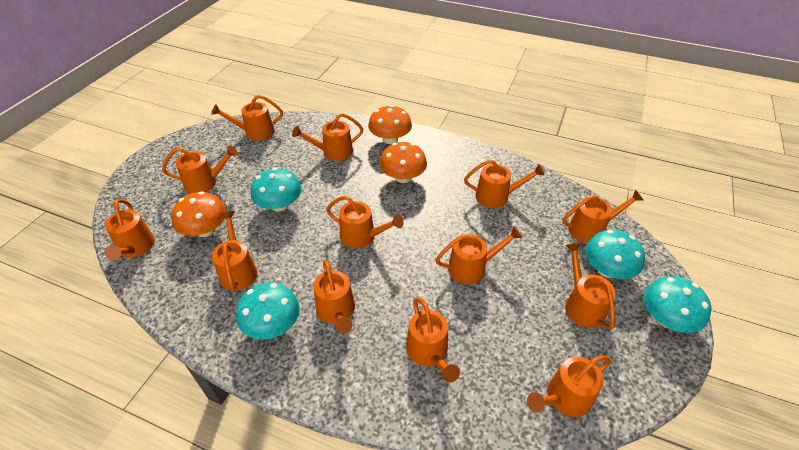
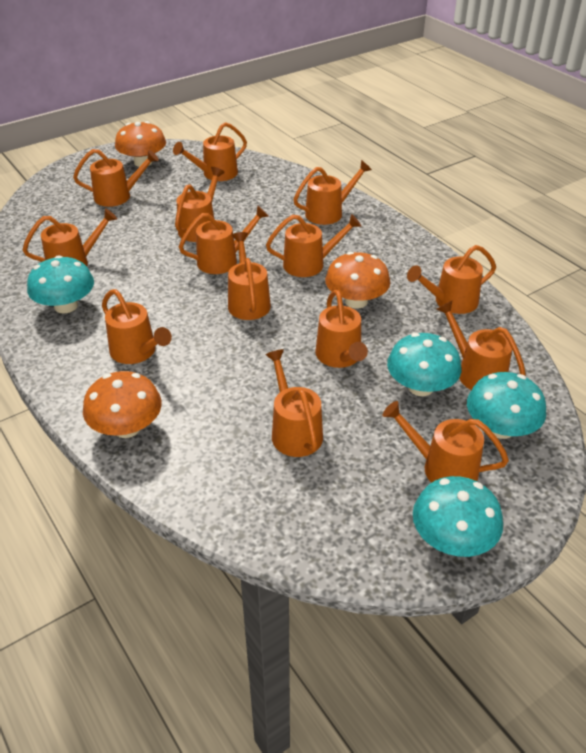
orange watering can: 13 -> 14

